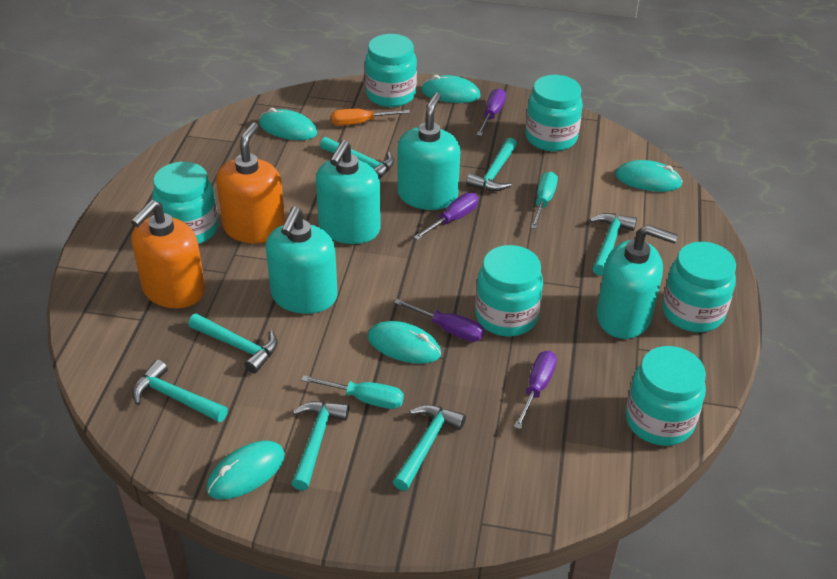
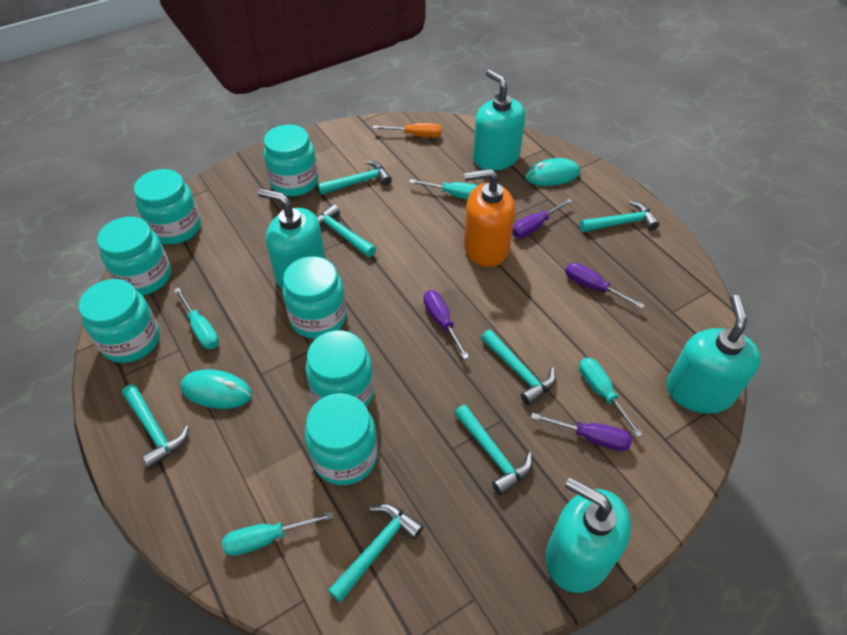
orange soap dispenser: 2 -> 1
turquoise jar: 6 -> 7
turquoise mouse: 5 -> 2
turquoise screwdriver: 2 -> 4

